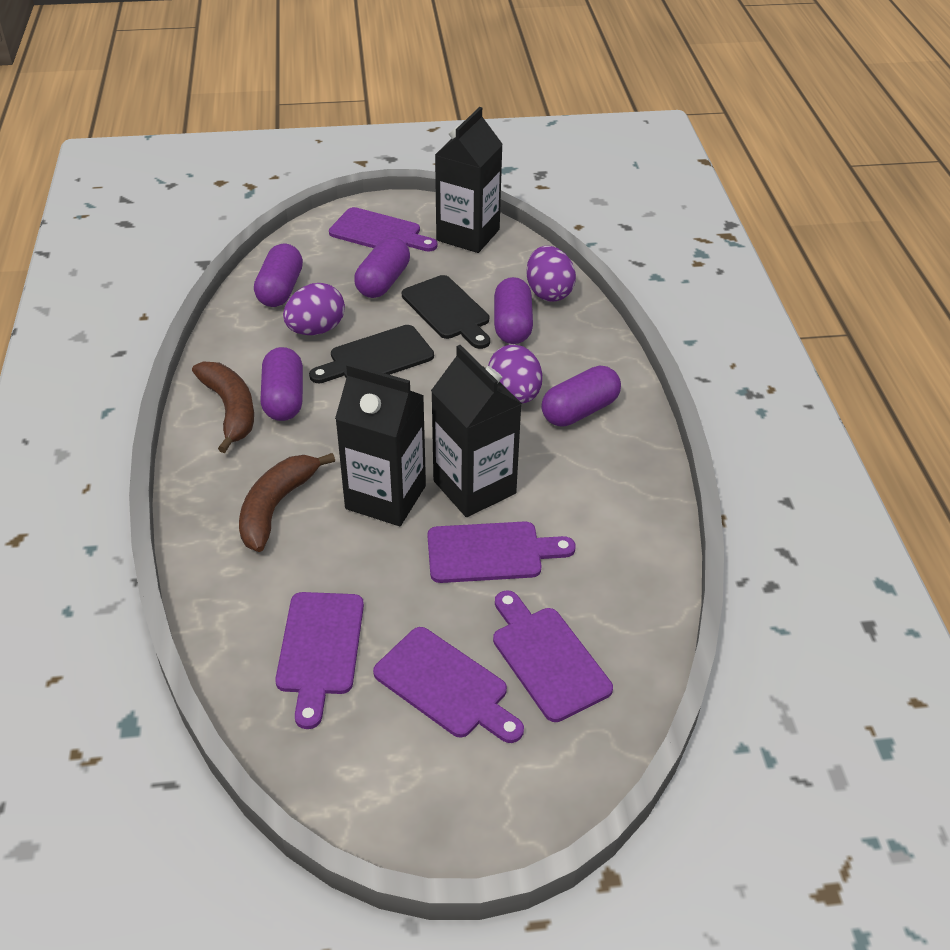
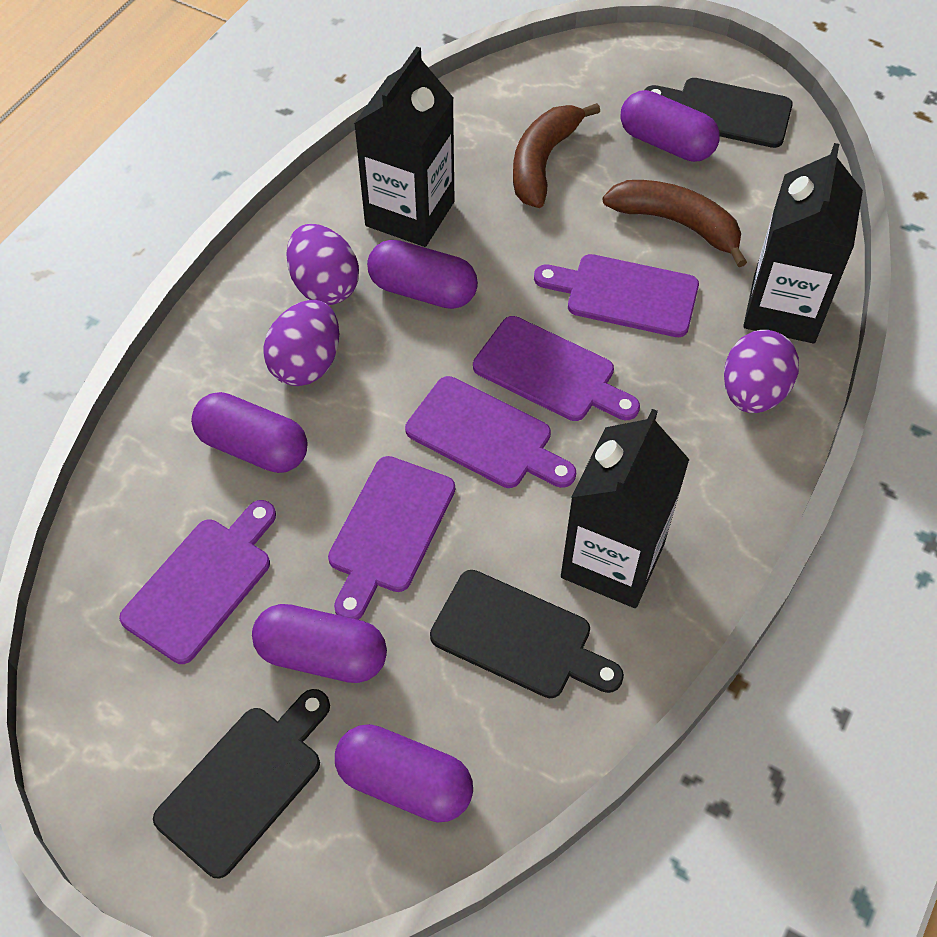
black cutting board: 2 -> 3

